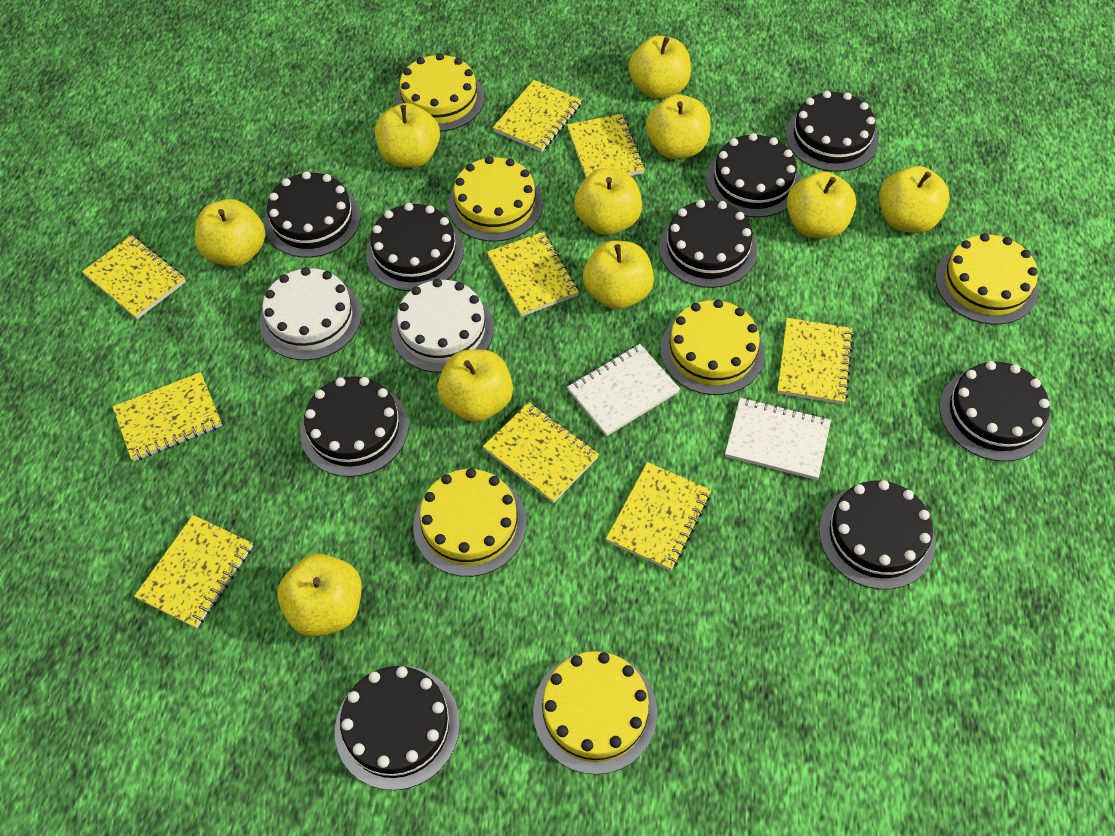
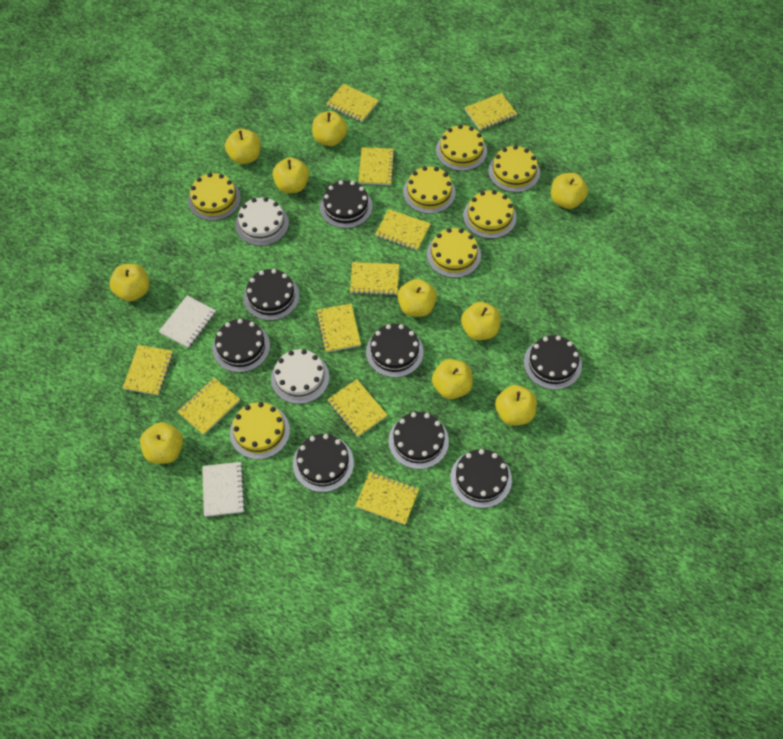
black cake: 9 -> 8
yellow cake: 6 -> 7
yellow notebook: 9 -> 10

